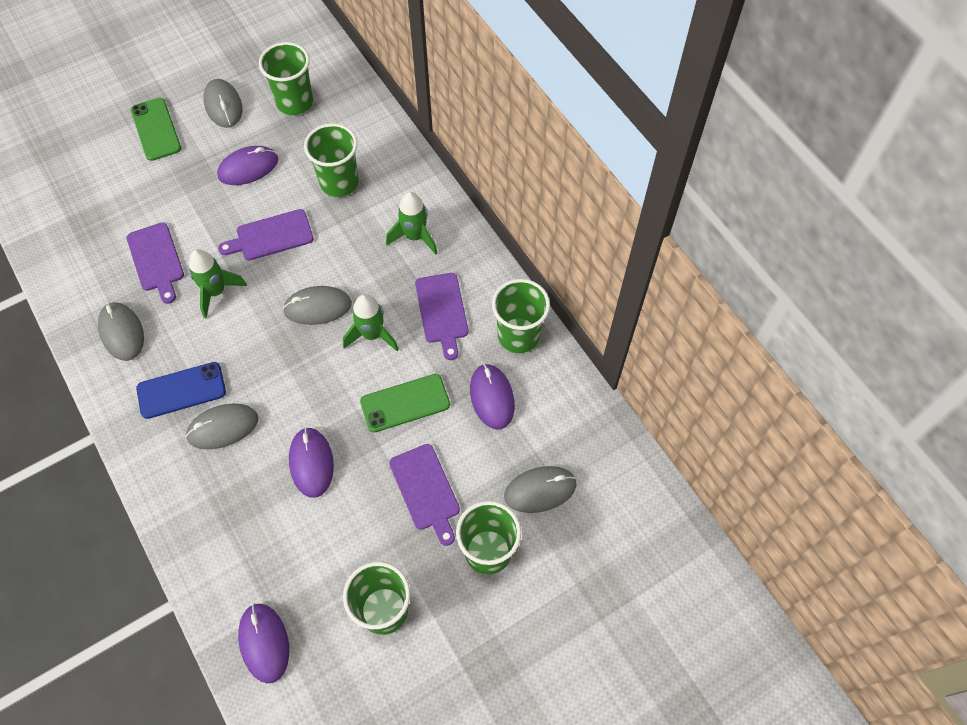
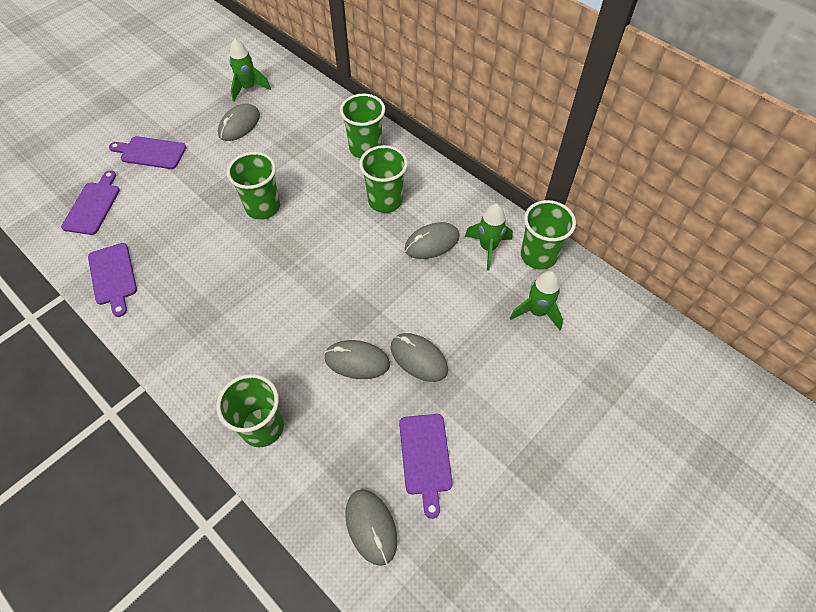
blue phone: 1 -> 0
green phone: 2 -> 0
purple mouse: 4 -> 0

